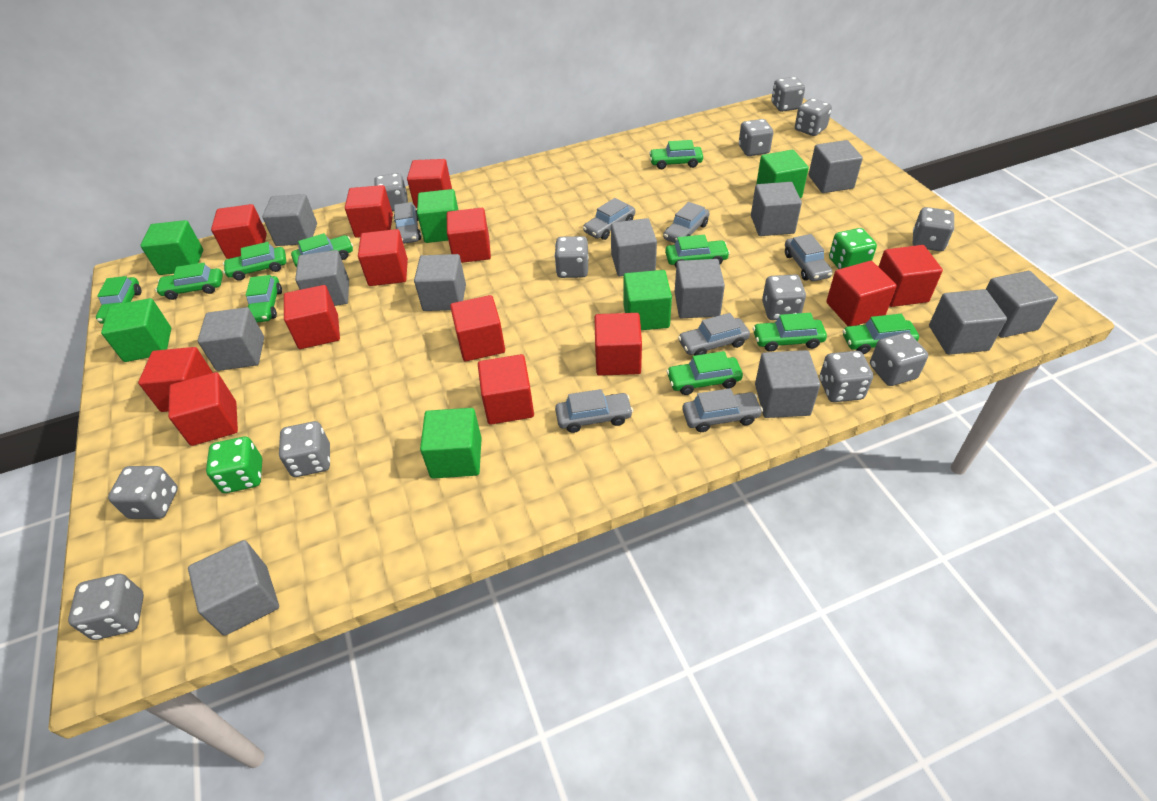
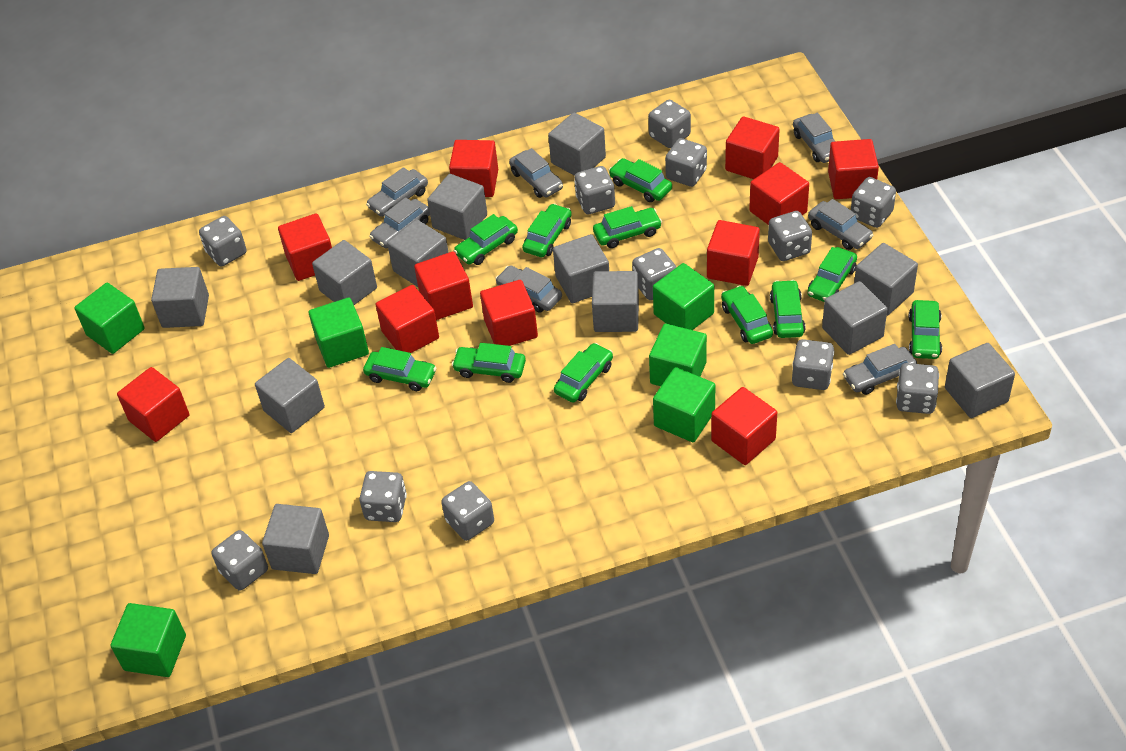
green car: 10 -> 11
green dice: 2 -> 0
red cube: 13 -> 11

